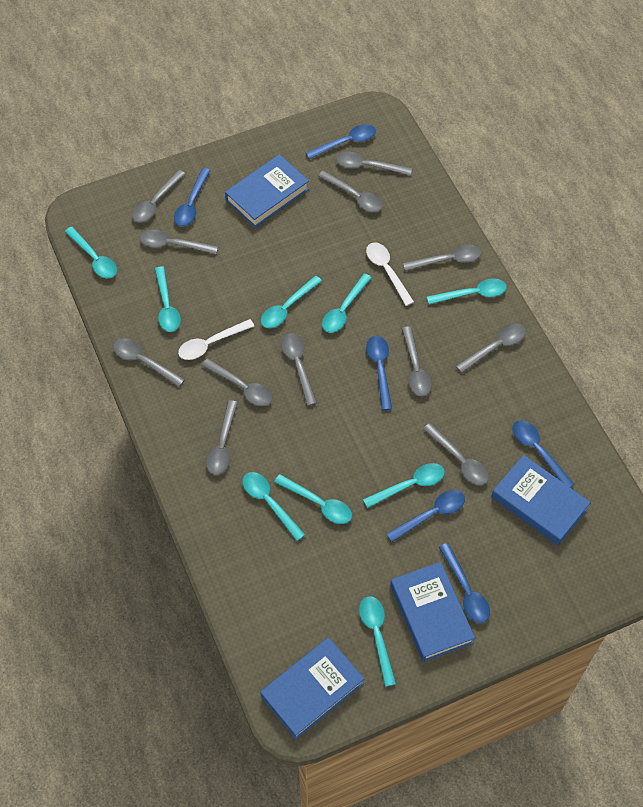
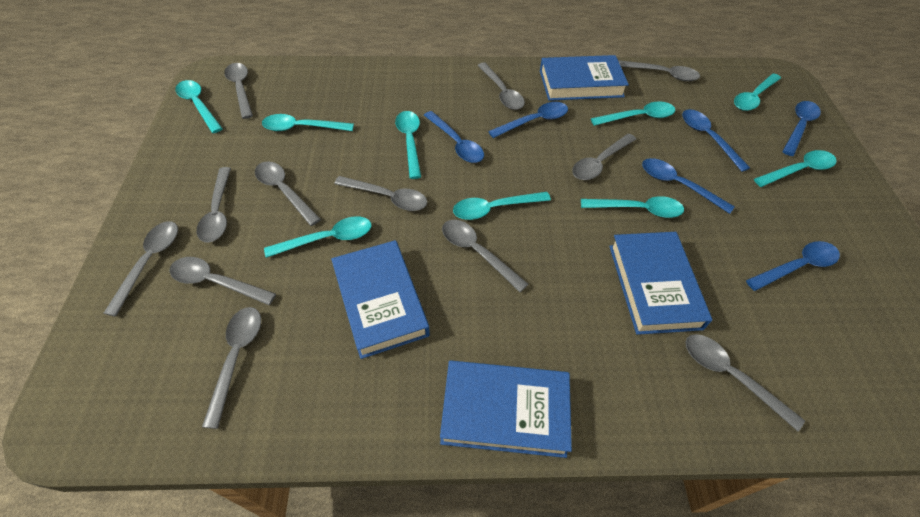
white spoon: 2 -> 0

